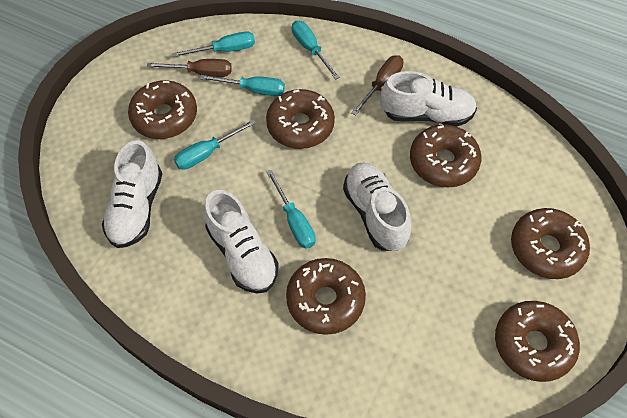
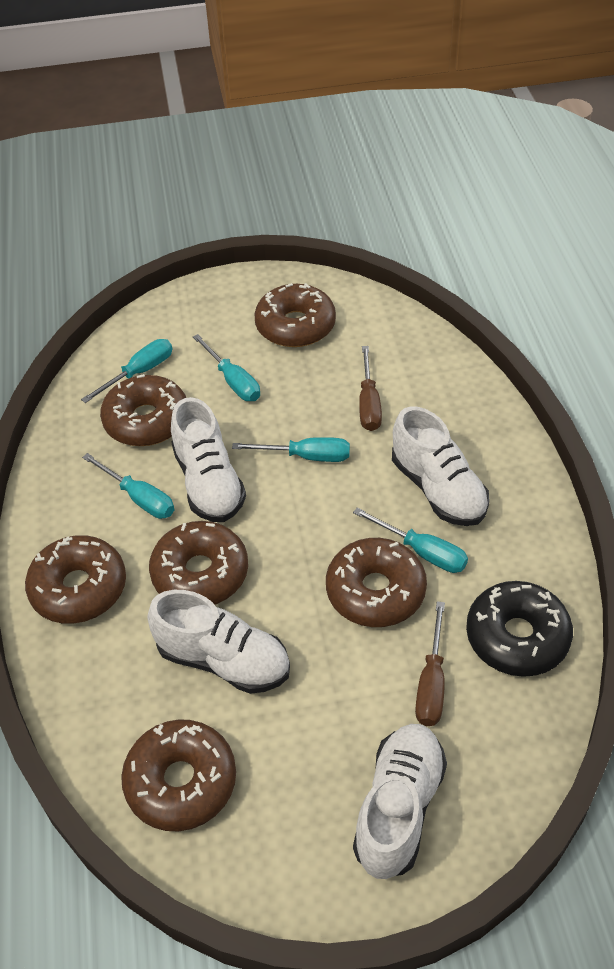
black donut: 0 -> 1

